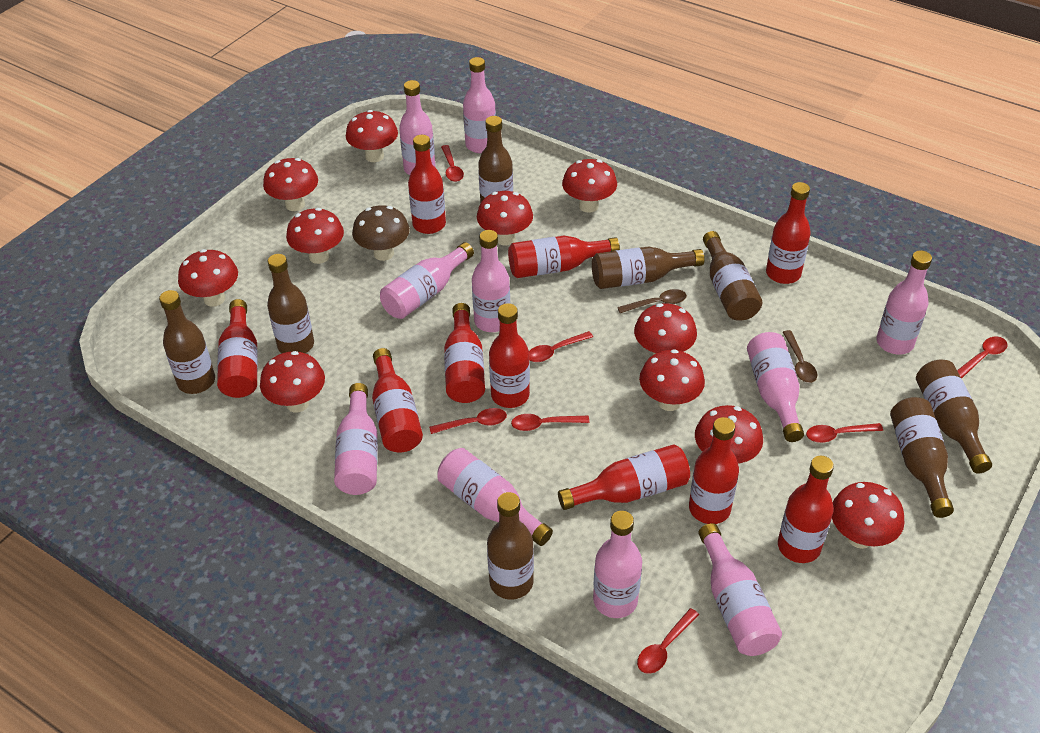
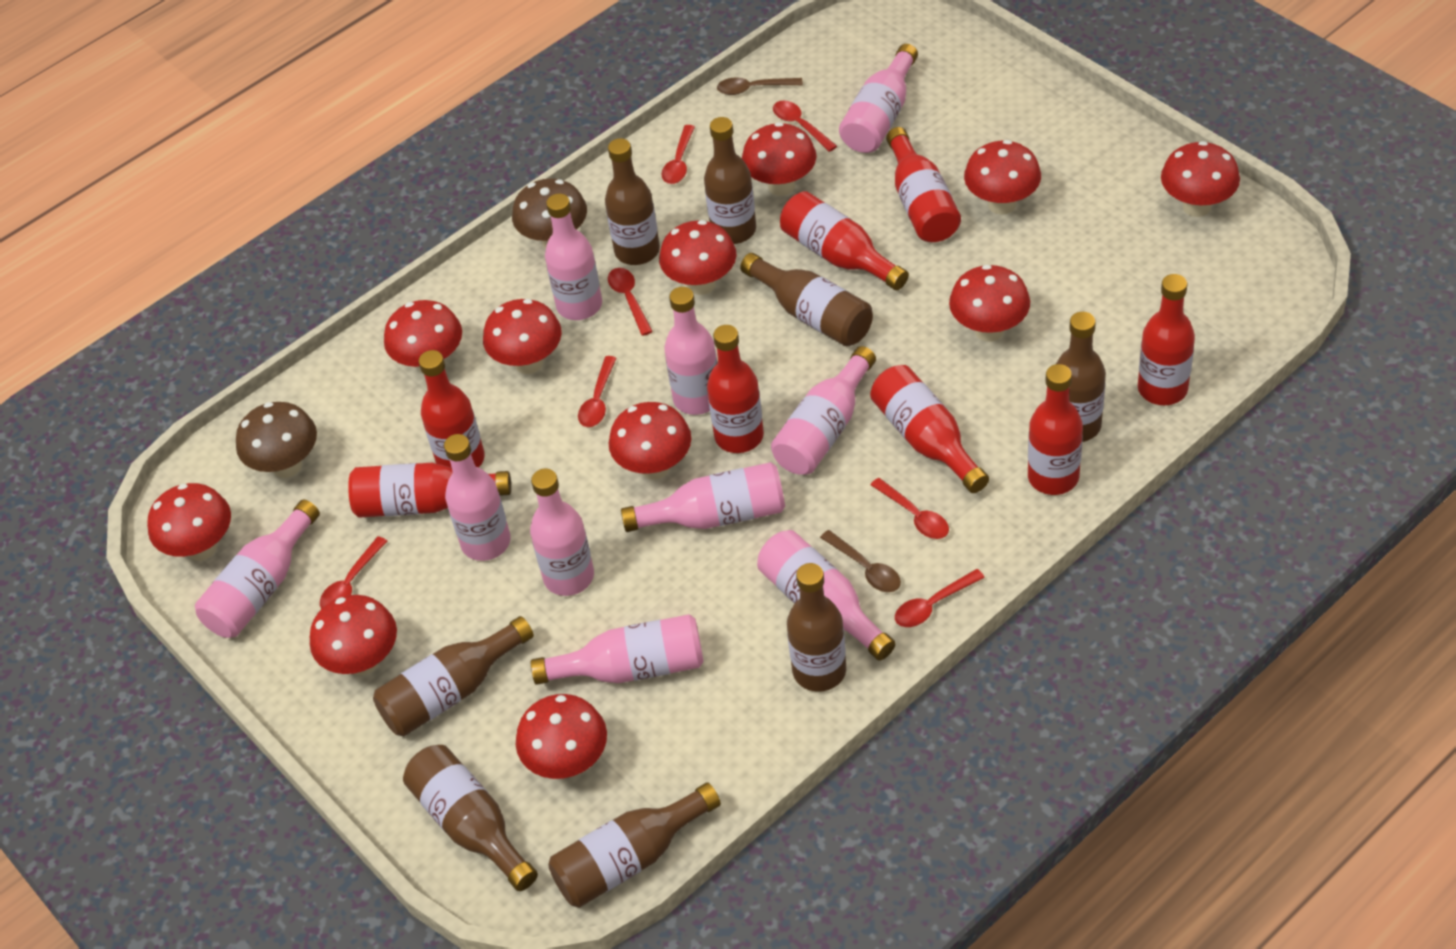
brown mushroom: 1 -> 2
red bottle: 10 -> 8

